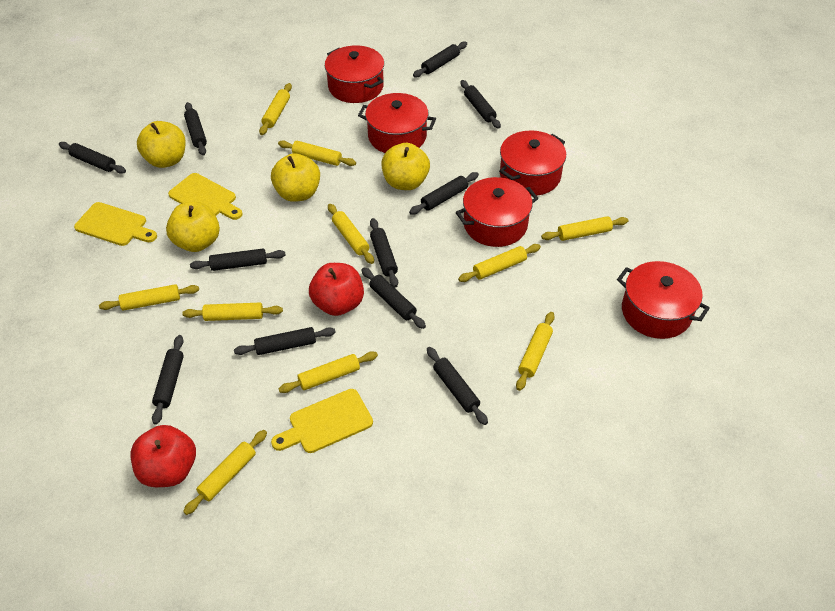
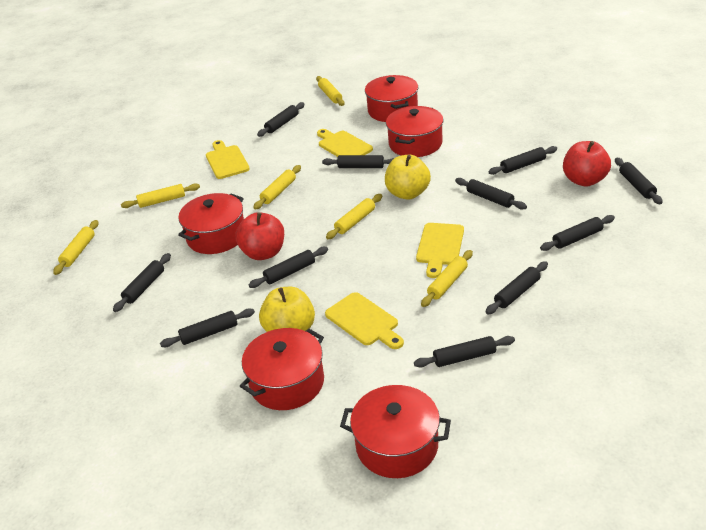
yellow apple: 4 -> 2
yellow cutting board: 3 -> 4
yellow rolling pin: 10 -> 6

